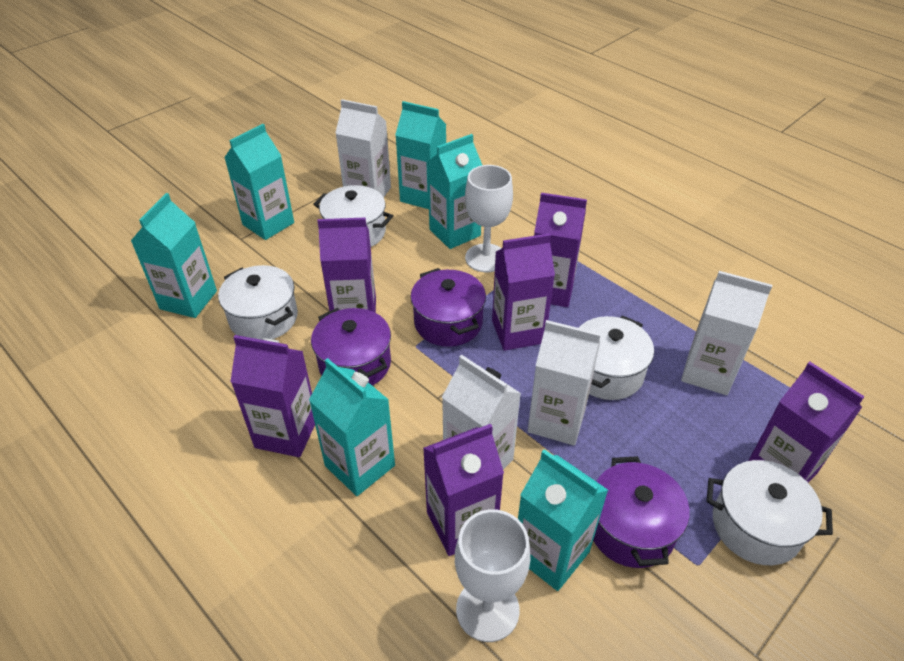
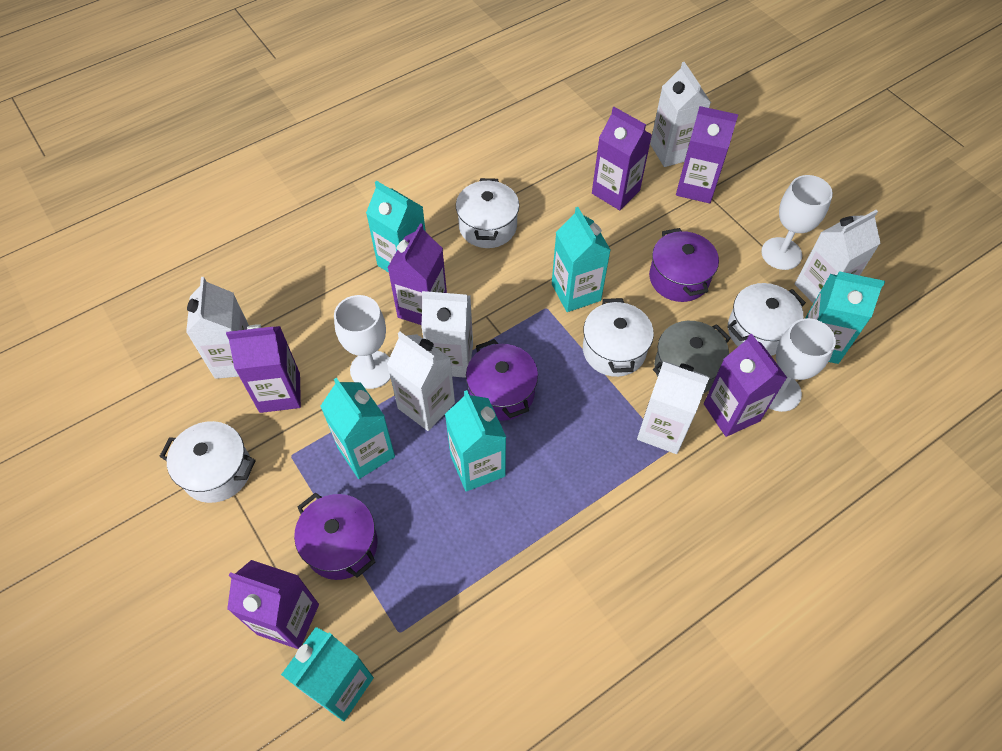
grey pot: 0 -> 1
white carton: 4 -> 6
white goblet: 2 -> 3

